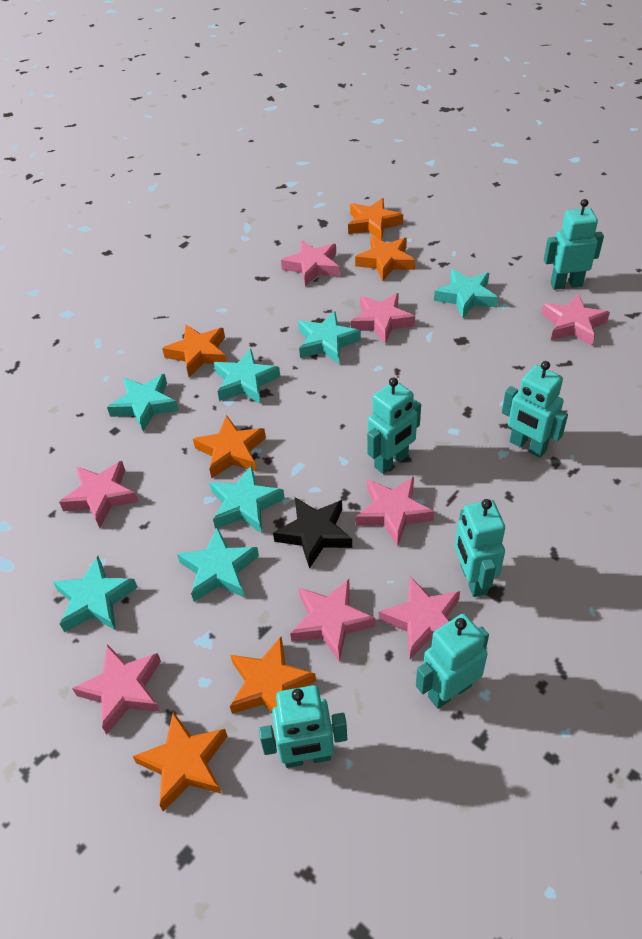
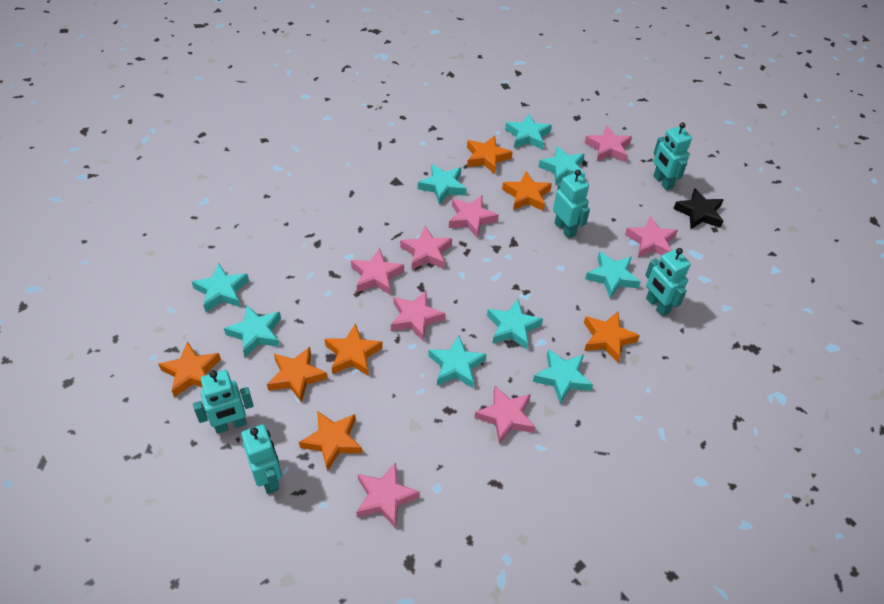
orange star: 6 -> 7
turquoise robot: 6 -> 5
turquoise star: 7 -> 9

